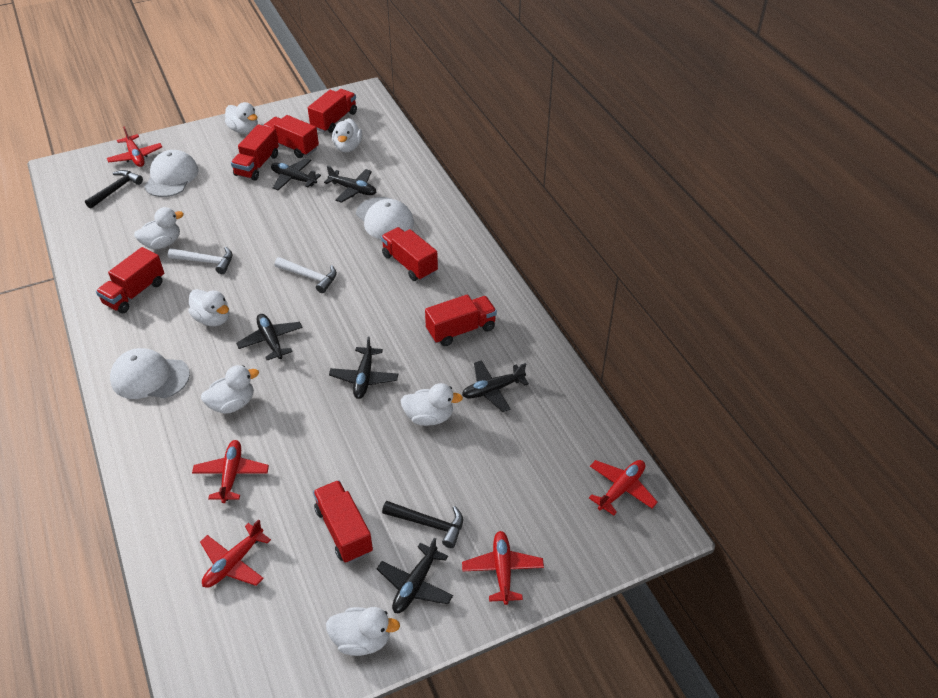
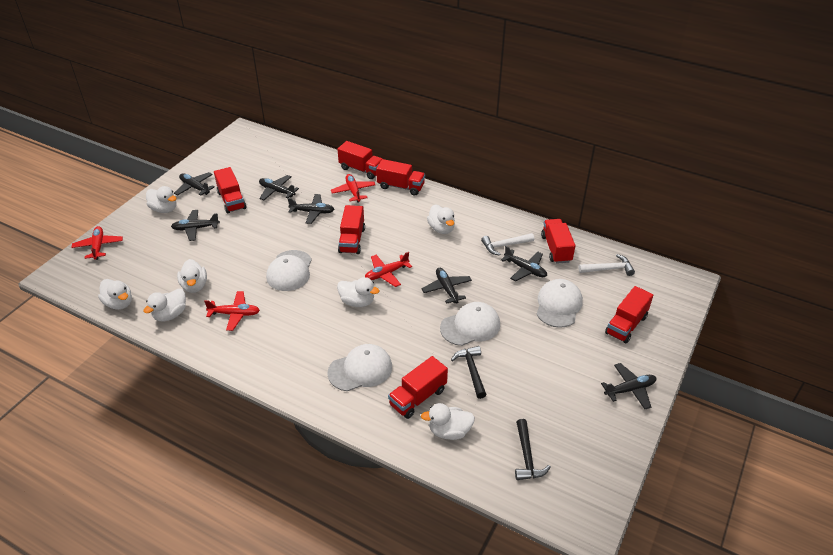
black plane: 6 -> 7
red plane: 5 -> 4
white cap: 3 -> 4

